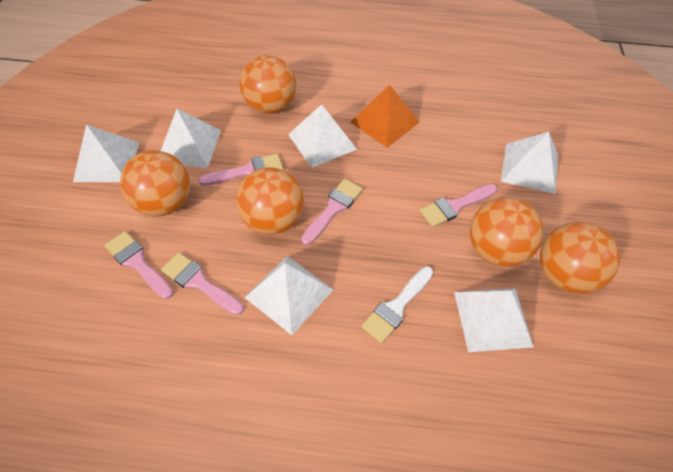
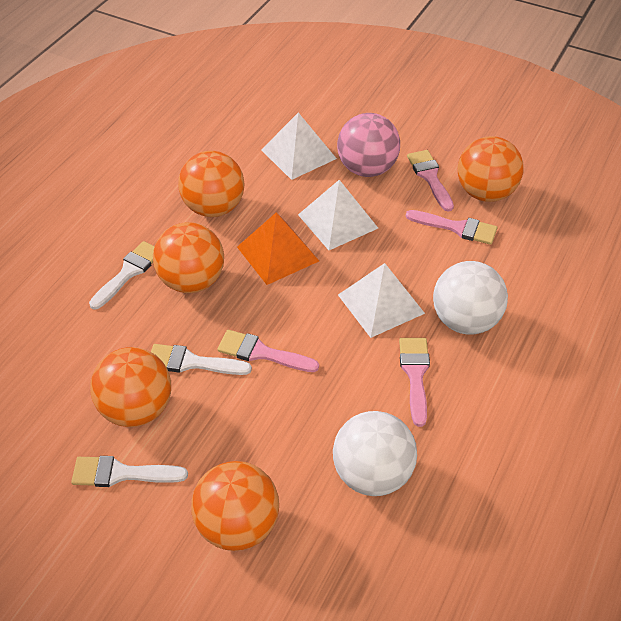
pink ball: 0 -> 1
pink brush: 5 -> 4
white ball: 0 -> 2
white brush: 1 -> 3
white pyramid: 6 -> 3

